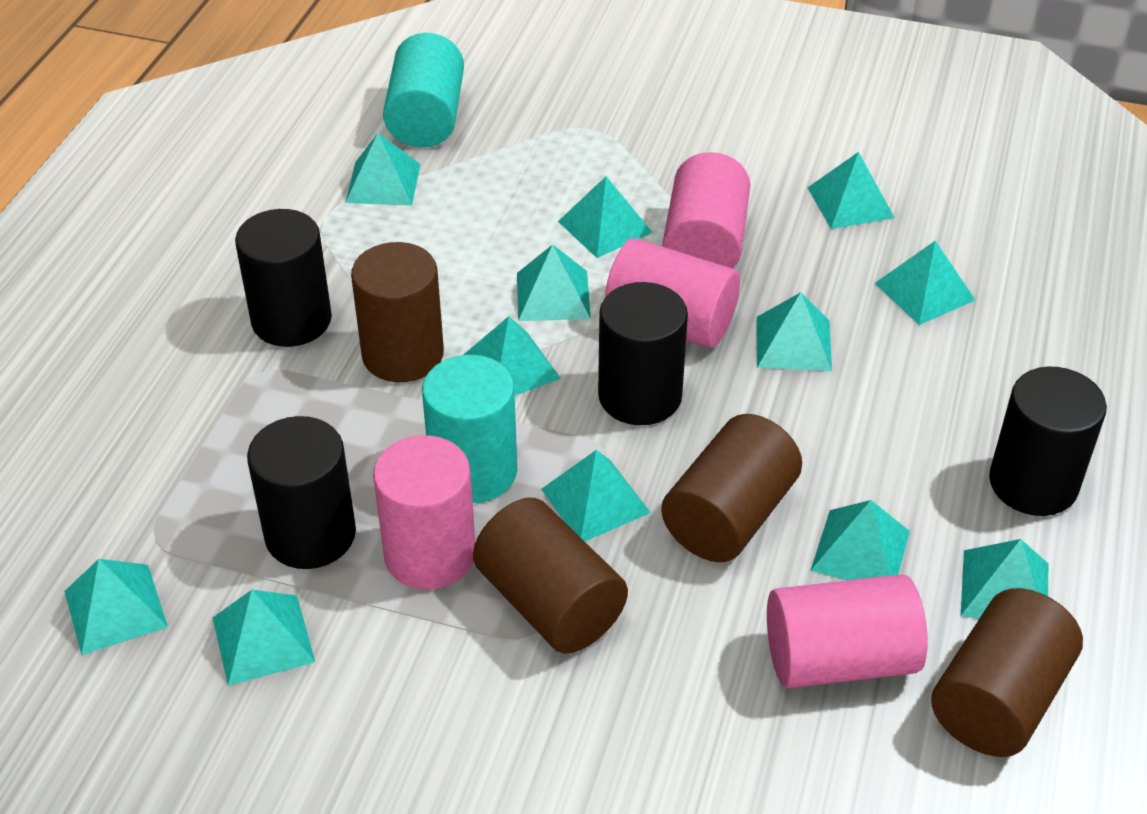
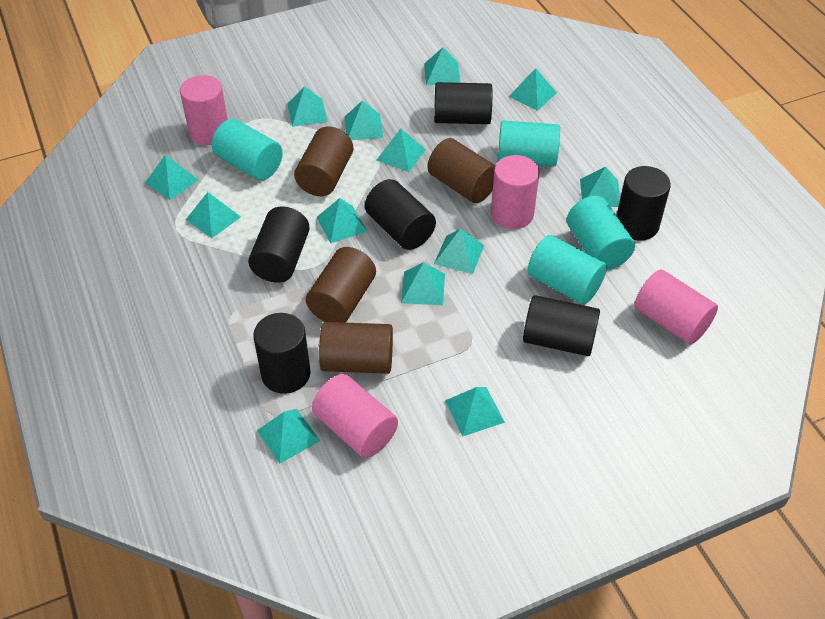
black cylinder: 4 -> 6
turquoise cylinder: 2 -> 4
turquoise pyramid: 12 -> 13

